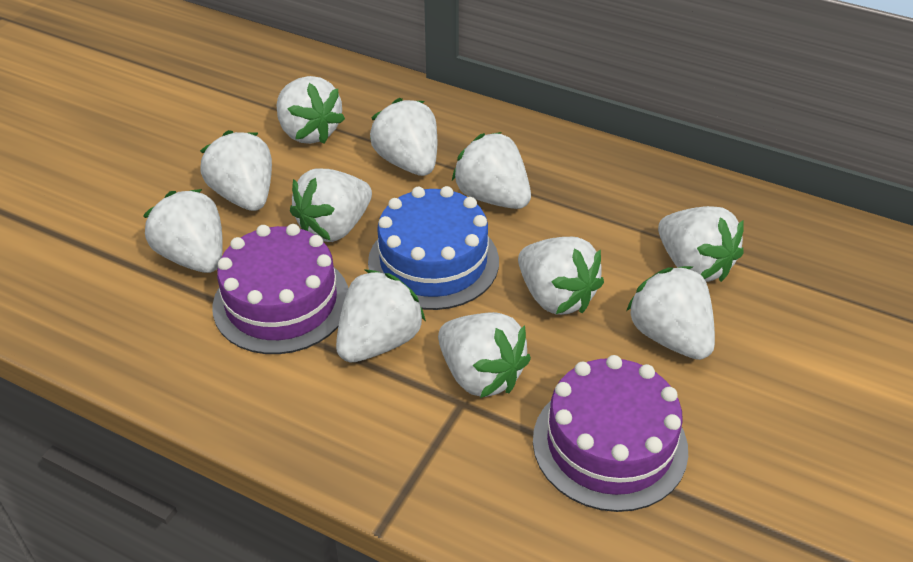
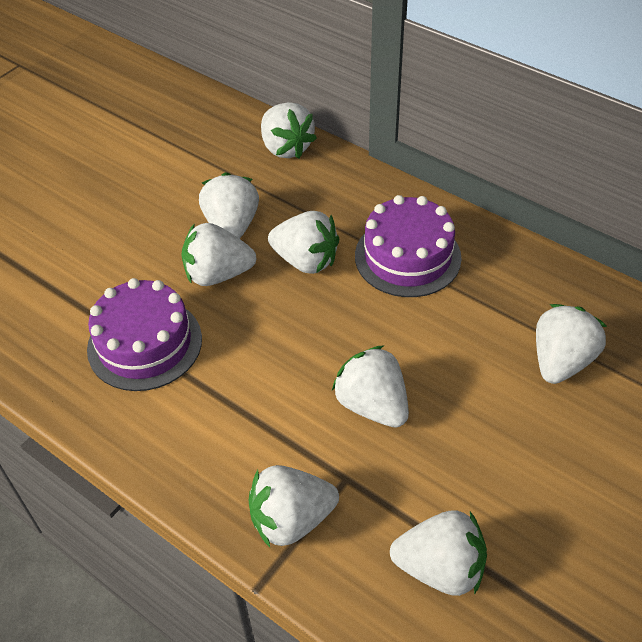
blue cake: 1 -> 0
white strawberry: 11 -> 8

